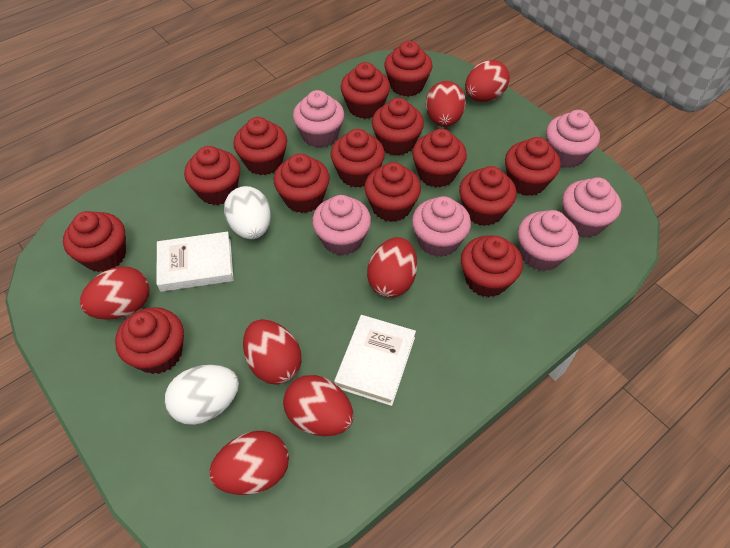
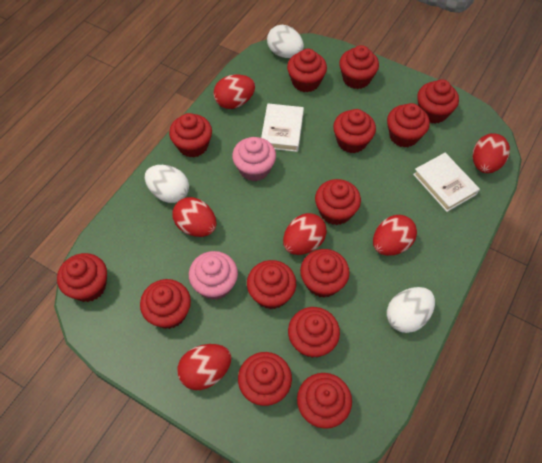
pink cupcake: 6 -> 2
red egg: 7 -> 6
white egg: 2 -> 3

